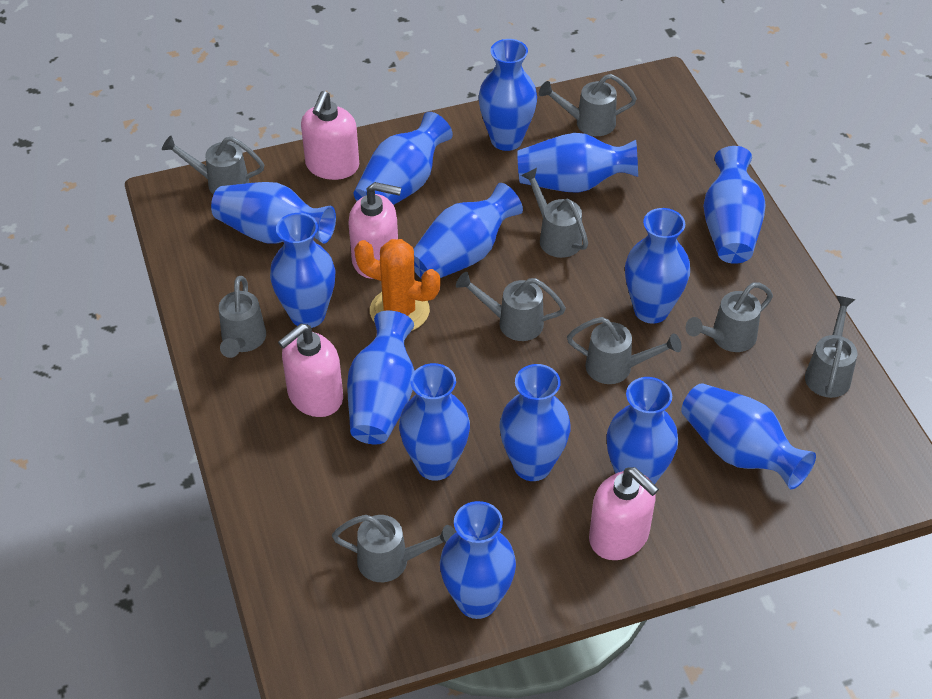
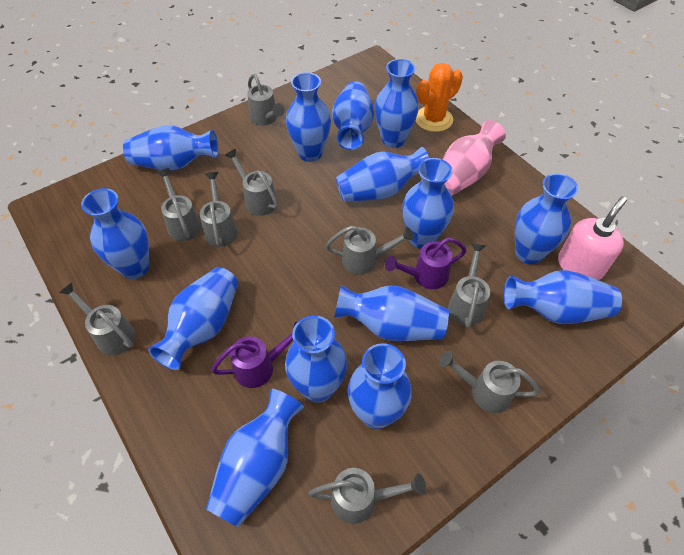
pink soap dispenser: 4 -> 1
pink vase: 0 -> 1
purple watering can: 0 -> 2

